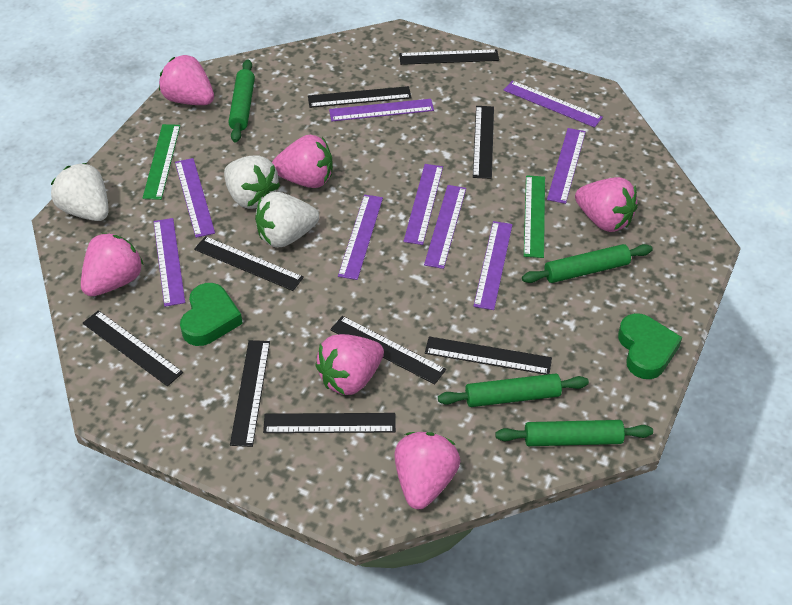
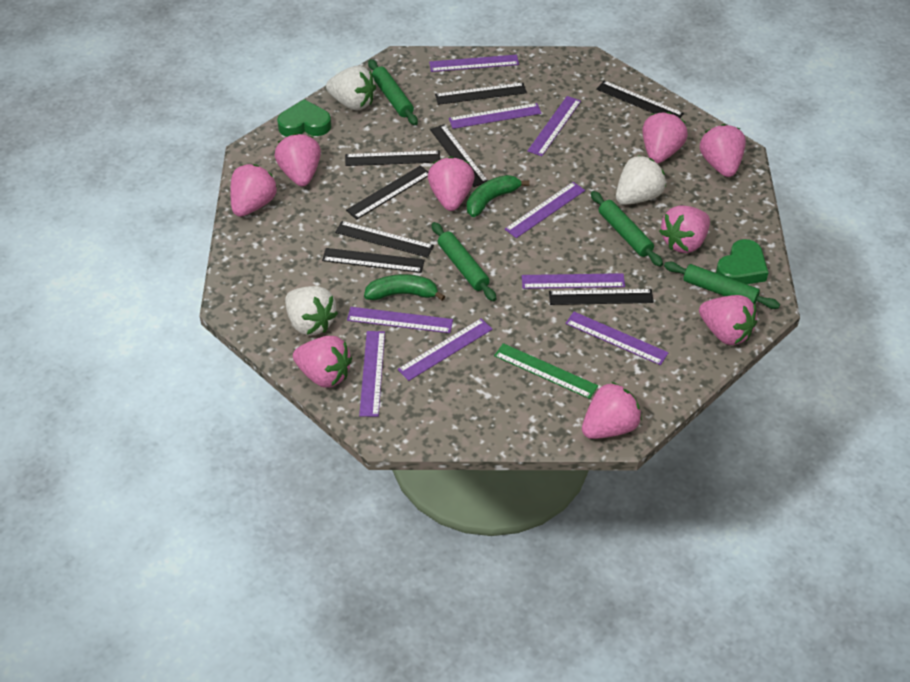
black ruler: 9 -> 8
green banana: 0 -> 2
green ruler: 2 -> 1
pink strawberry: 6 -> 9

